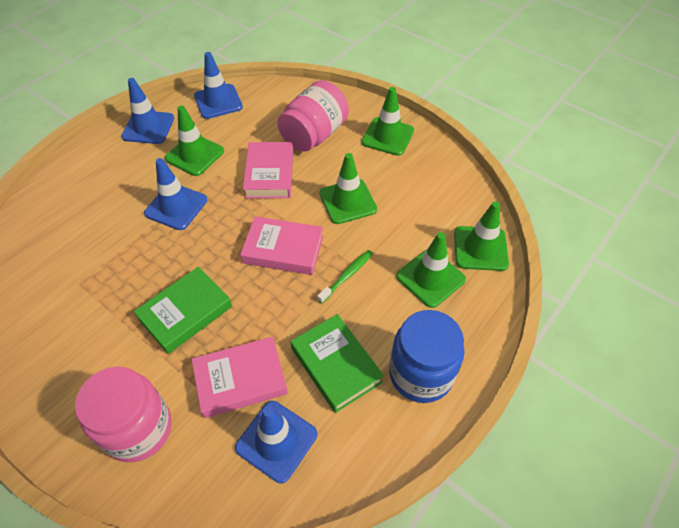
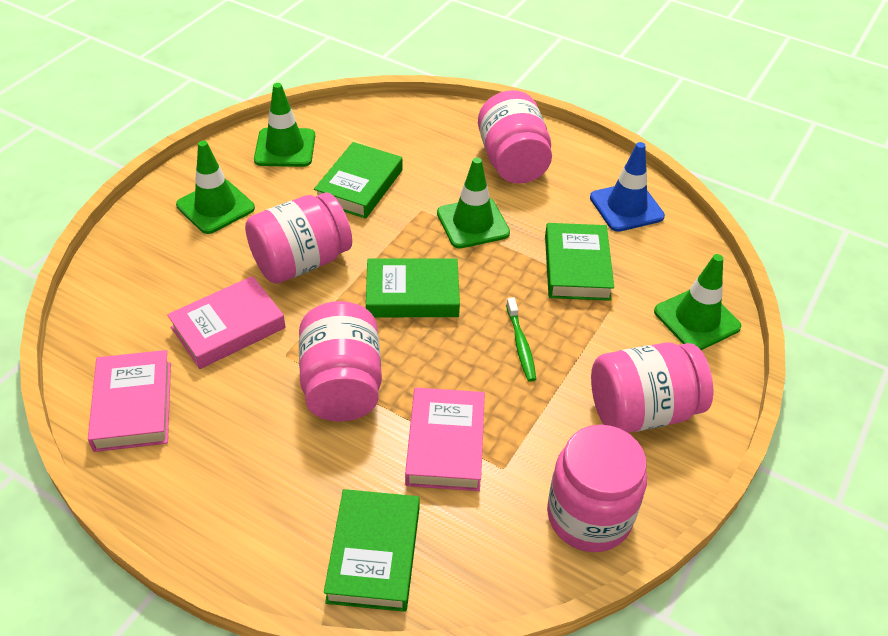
blue jar: 1 -> 0
blue traffic cone: 4 -> 1
green book: 2 -> 4
green traffic cone: 5 -> 4
pink jar: 2 -> 5

